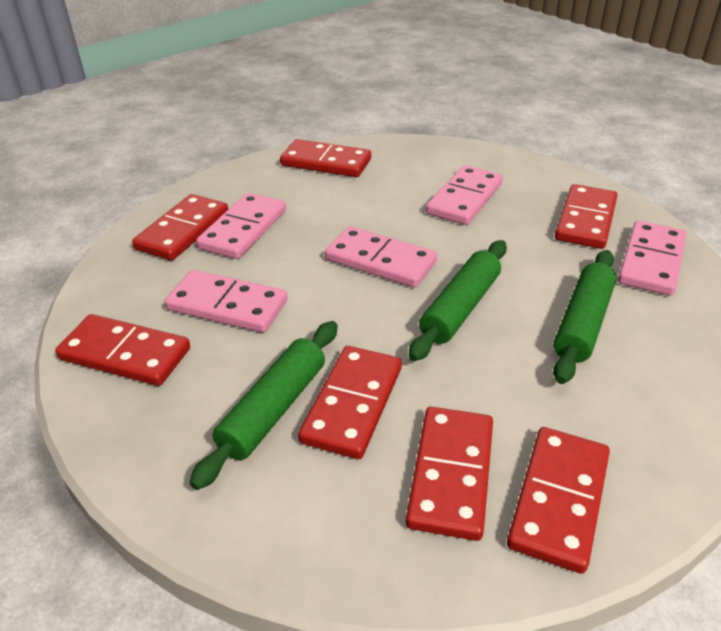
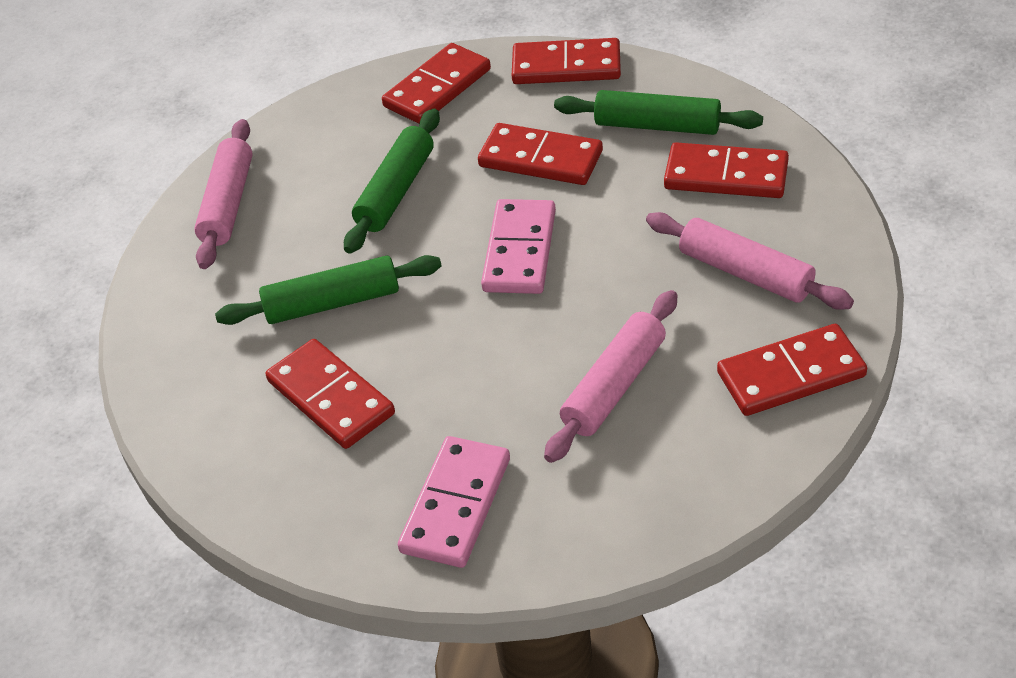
pink domino: 5 -> 2
pink rolling pin: 0 -> 3
red domino: 7 -> 6

